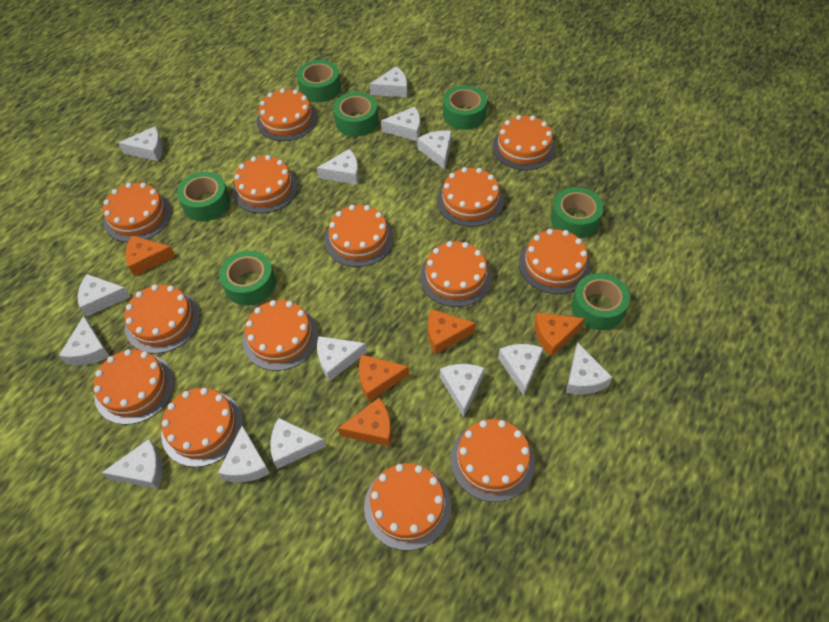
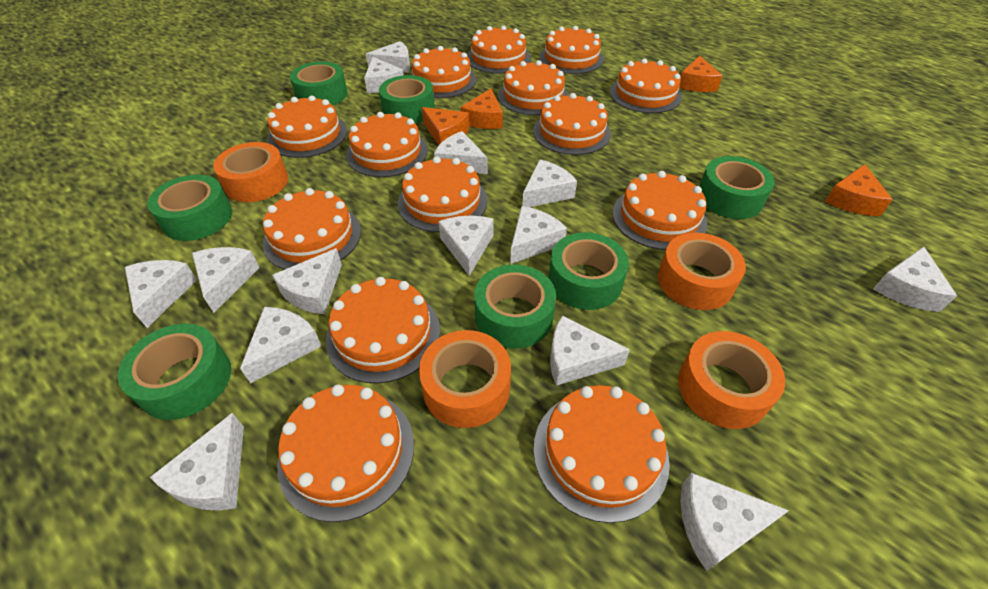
orange cheese: 5 -> 4
orange tape: 0 -> 4

